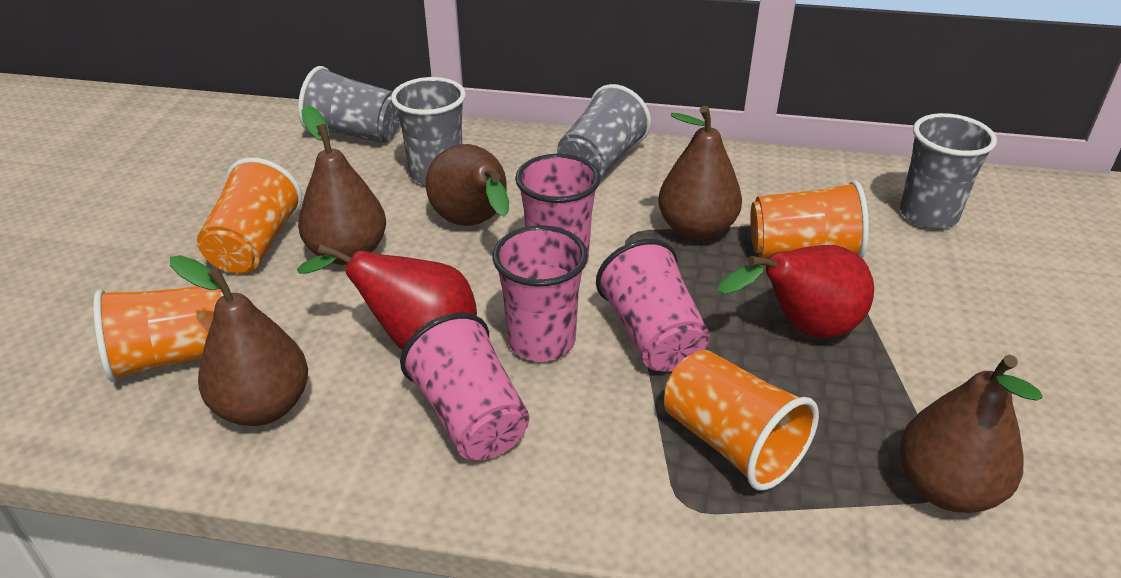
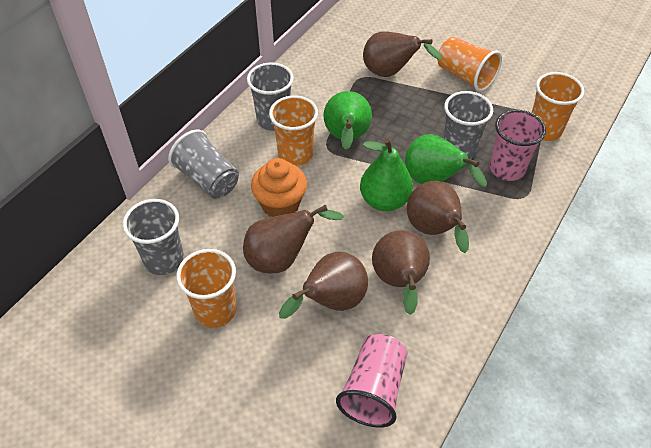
green pear: 0 -> 3
orange cupcake: 0 -> 1
pink cup: 4 -> 2
red pear: 2 -> 0

